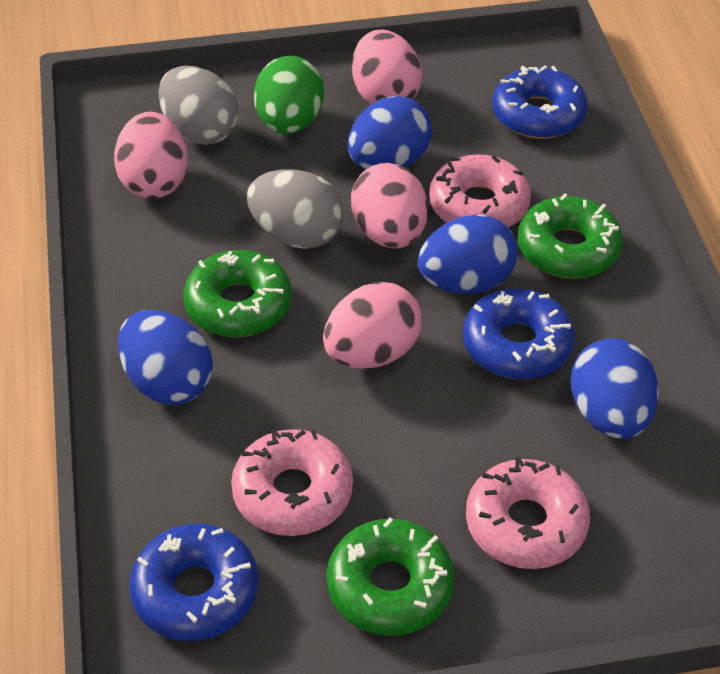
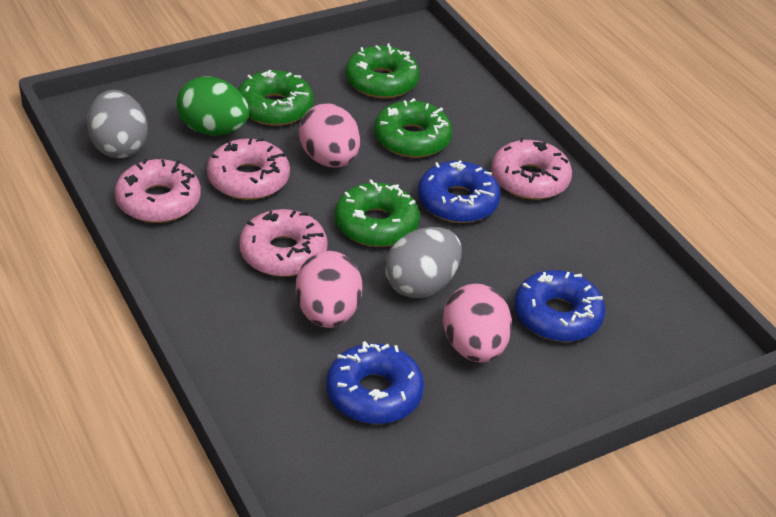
blue egg: 4 -> 0
green donut: 3 -> 4
pink donut: 3 -> 4
pink egg: 4 -> 3

